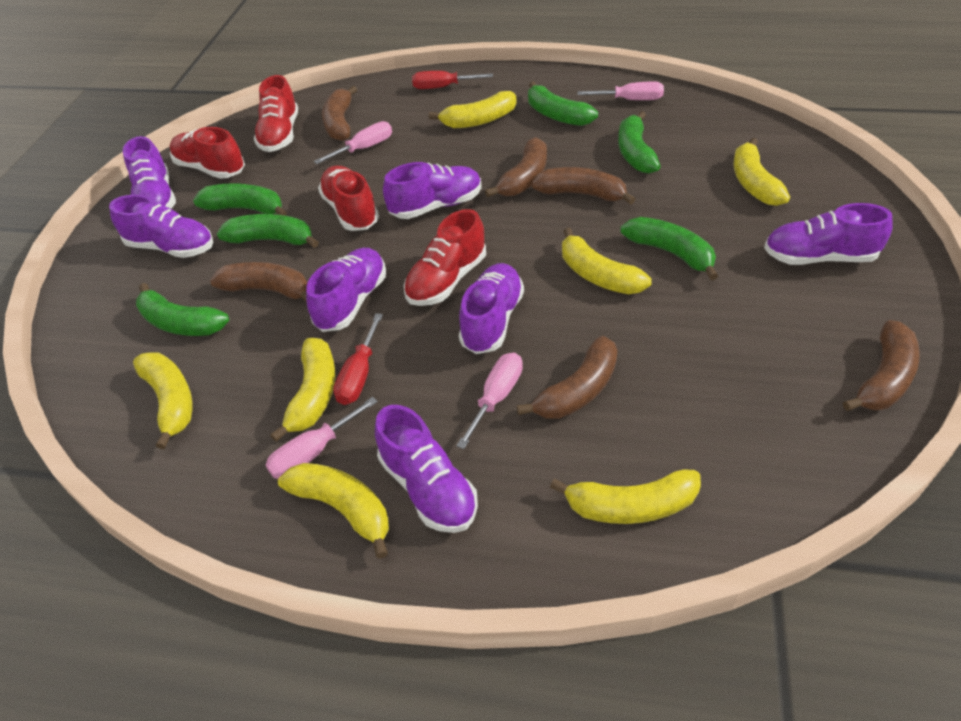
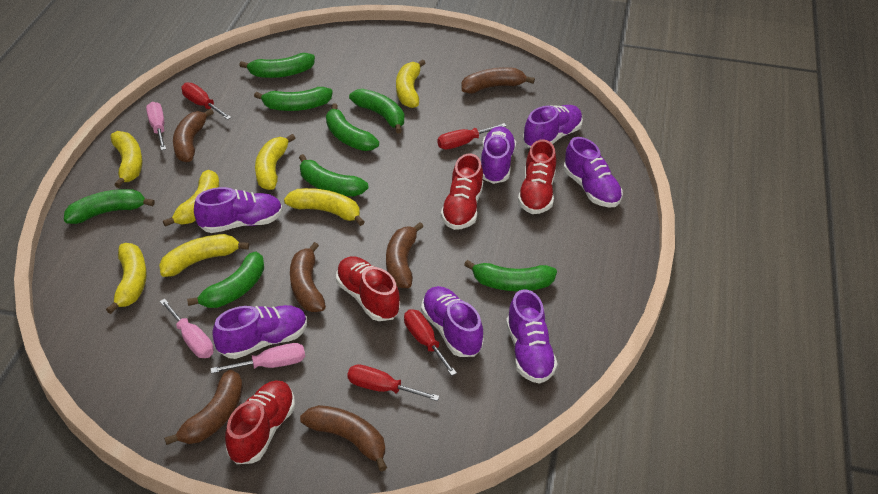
green banana: 6 -> 8
pink screwdriver: 4 -> 3
red screwdriver: 2 -> 4

